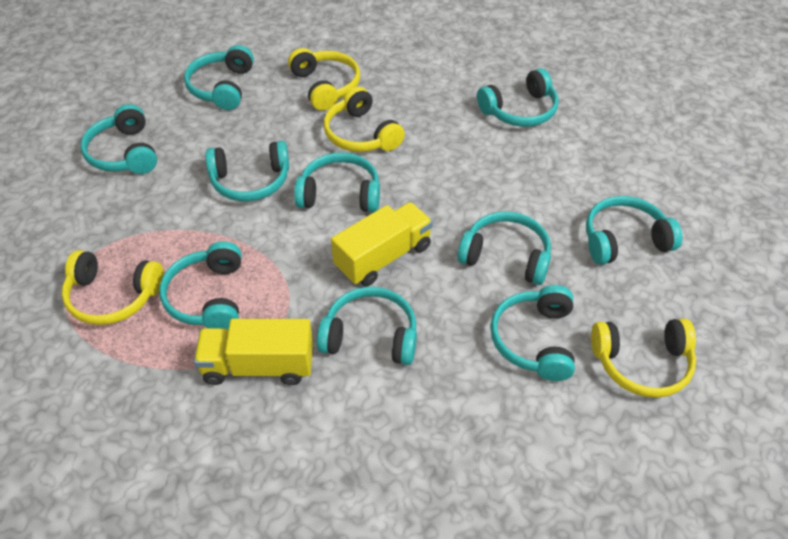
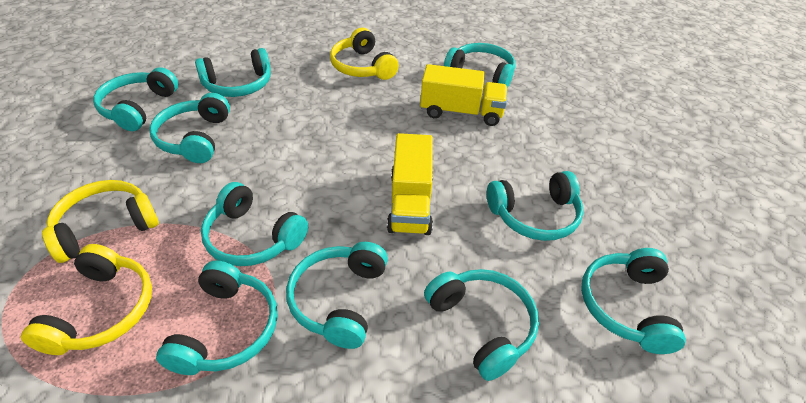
yellow headphones: 4 -> 3

